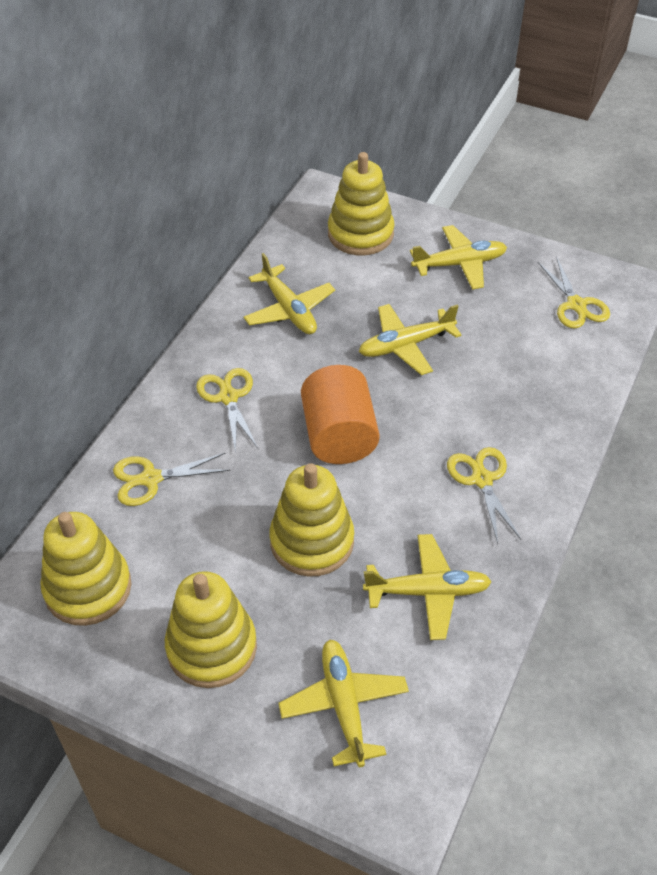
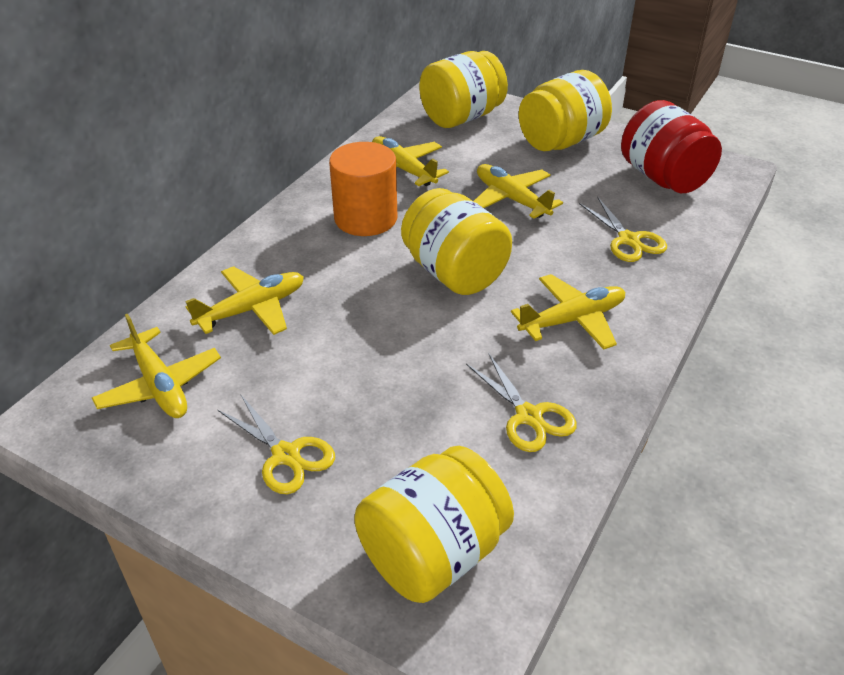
red jar: 0 -> 1
yellow jar: 0 -> 4
yellow scissors: 4 -> 3
yellow stacking toy: 4 -> 0

